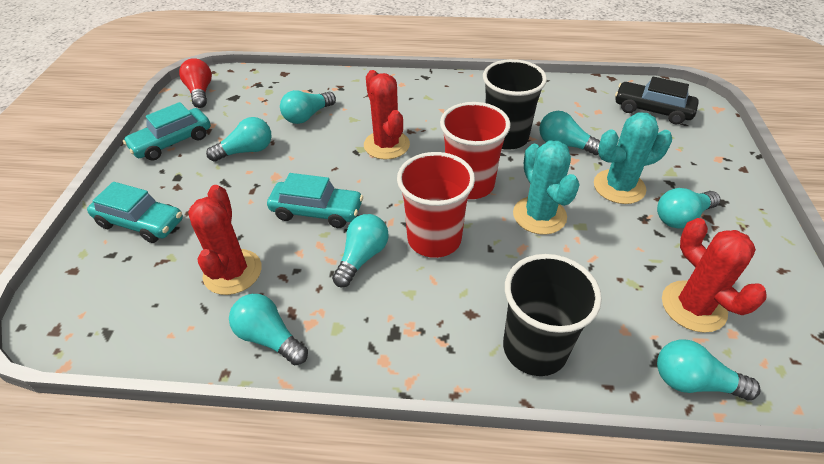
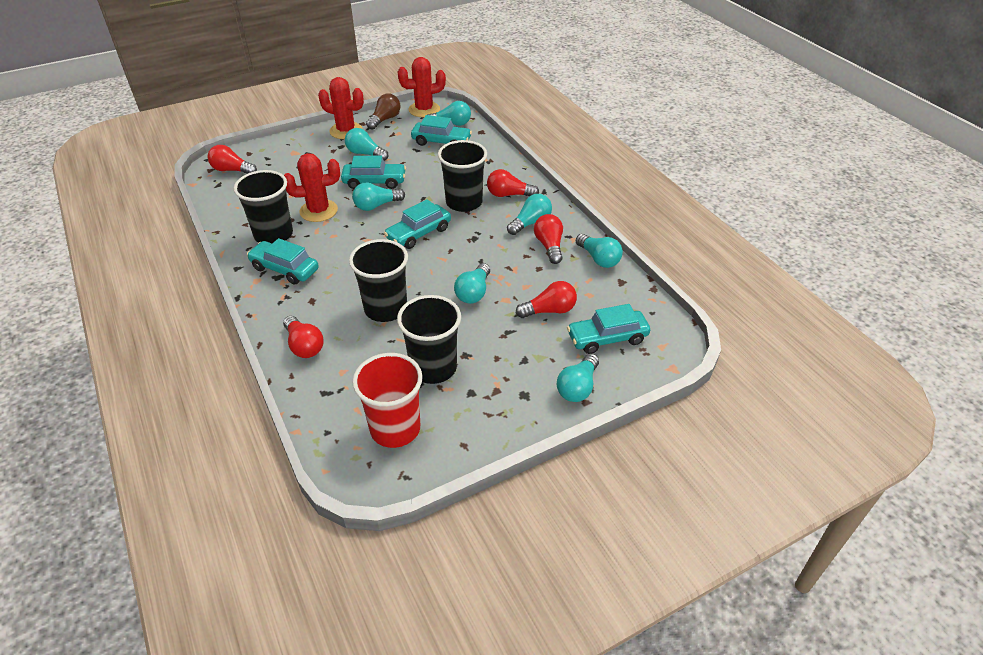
black car: 1 -> 0
black cup: 2 -> 4
brown light bulb: 0 -> 1
red cup: 2 -> 1
red light bulb: 1 -> 5
turquoise cactus: 2 -> 0
turquoise car: 3 -> 5

